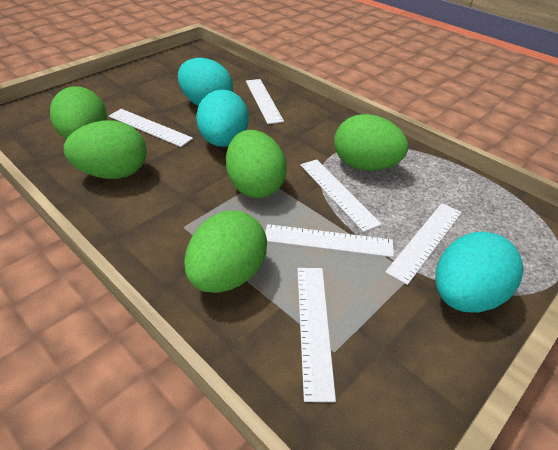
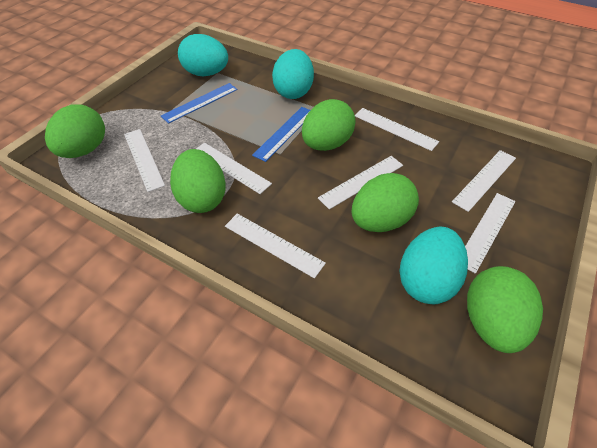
blue ruler: 0 -> 2
white ruler: 6 -> 7

